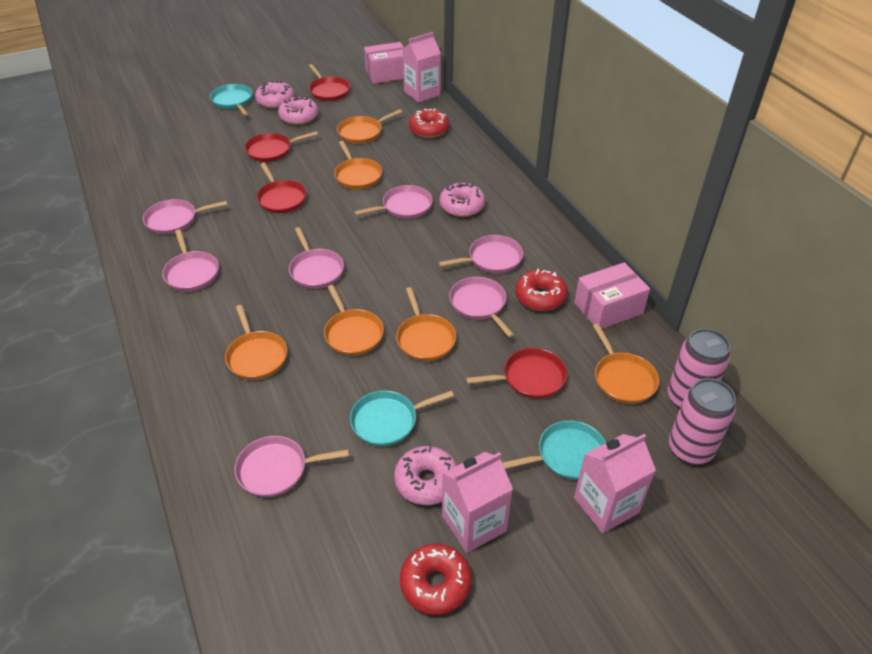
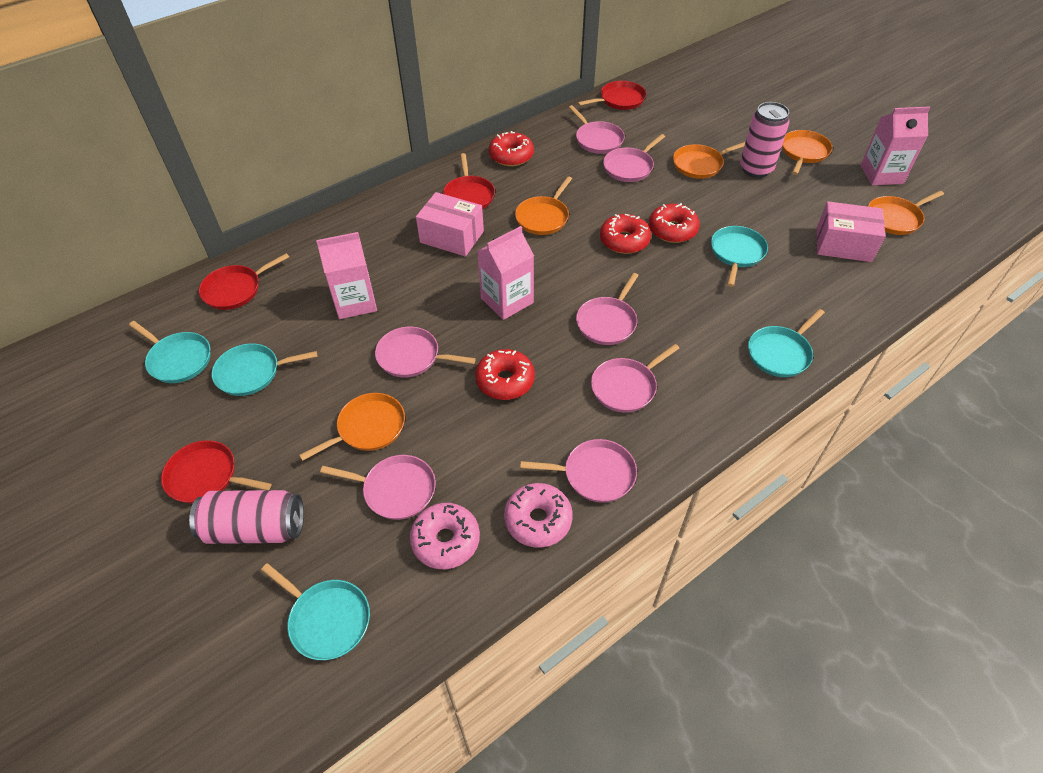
orange pan: 6 -> 5
pink donut: 4 -> 2
red donut: 3 -> 4
turquoise pan: 3 -> 5

